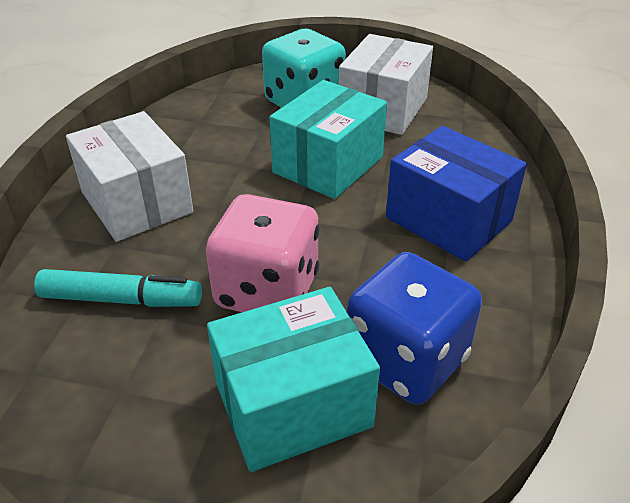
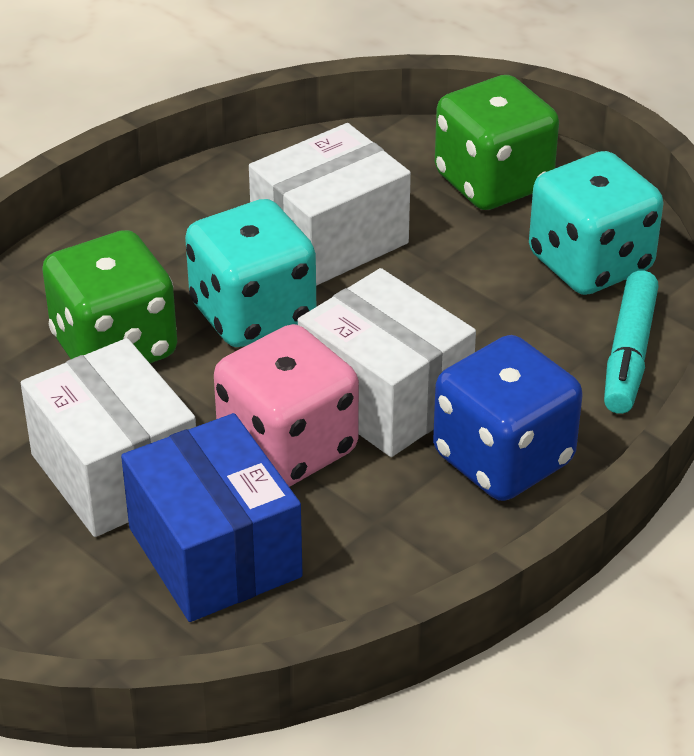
green dice: 0 -> 2
turquoise box: 2 -> 0
turquoise dice: 1 -> 2
white box: 2 -> 3

